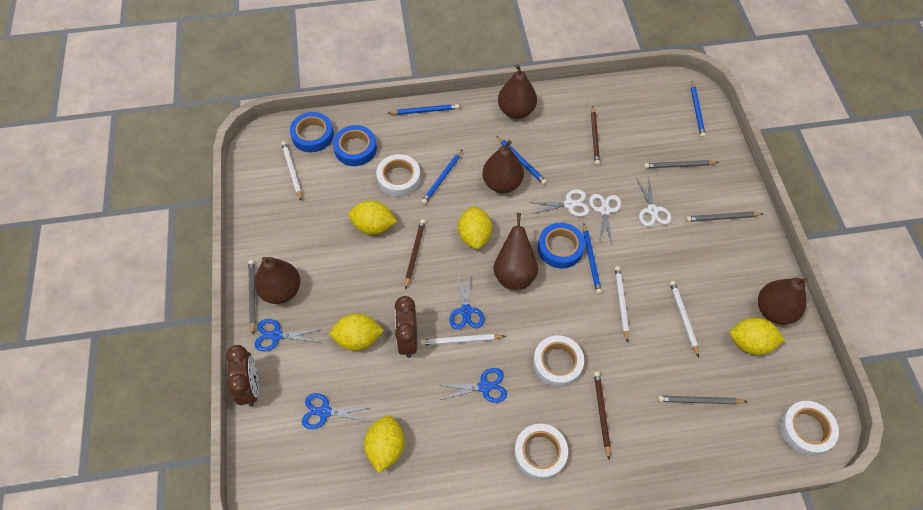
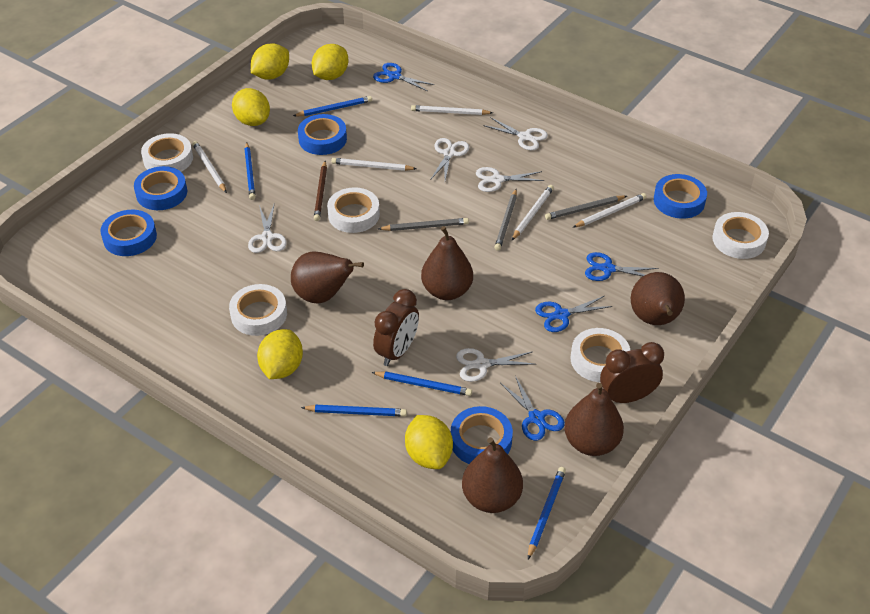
blue tape: 3 -> 5
brown pencil: 3 -> 1
grey pencil: 4 -> 3
white pencil: 4 -> 5
white scissors: 3 -> 5
white tape: 4 -> 5

